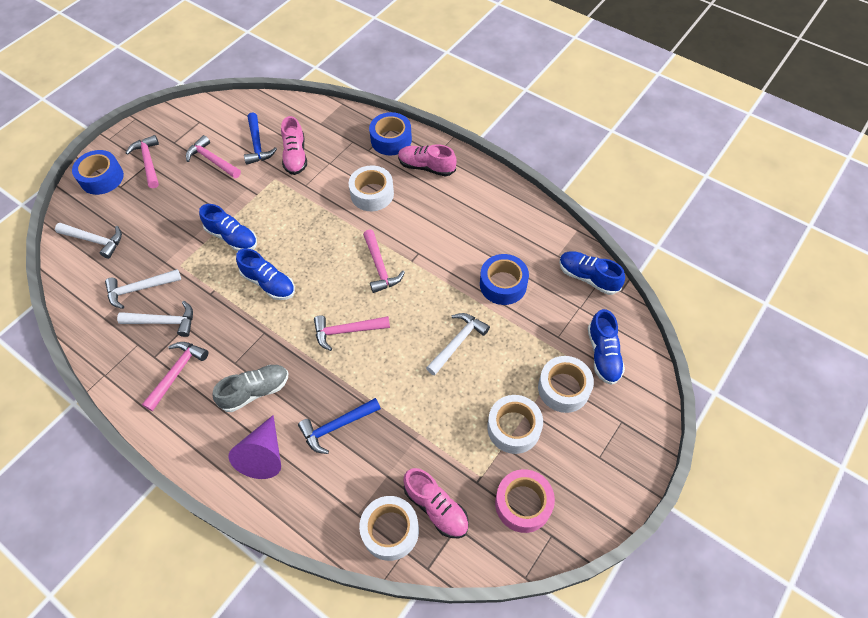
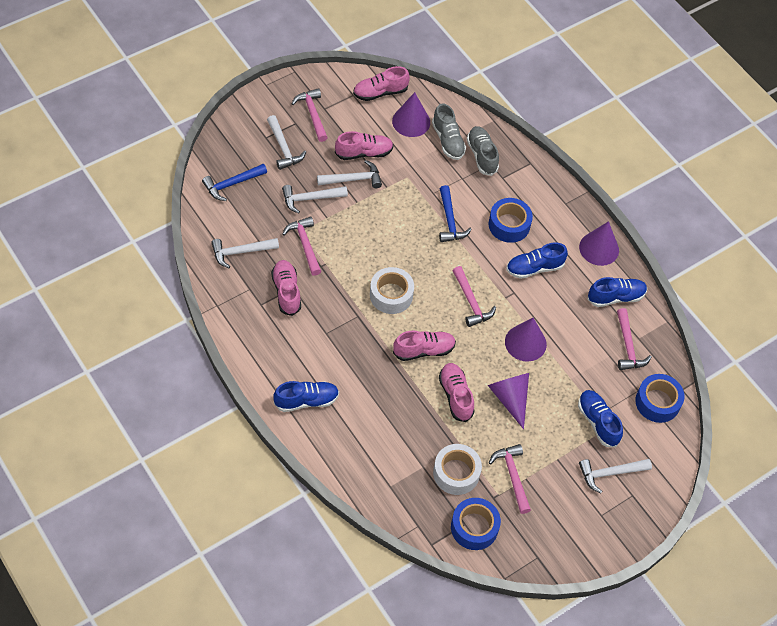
grey shoe: 1 -> 2
pink shoe: 3 -> 5
pink tape: 1 -> 0
purple cone: 1 -> 4
white hammer: 4 -> 5
white tape: 4 -> 2

